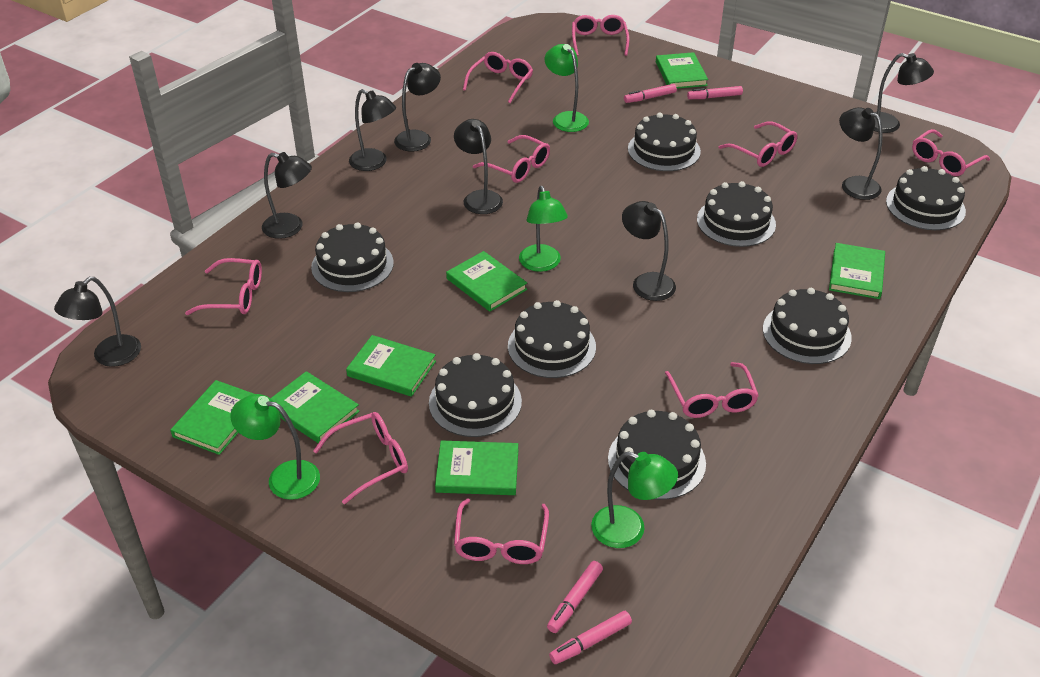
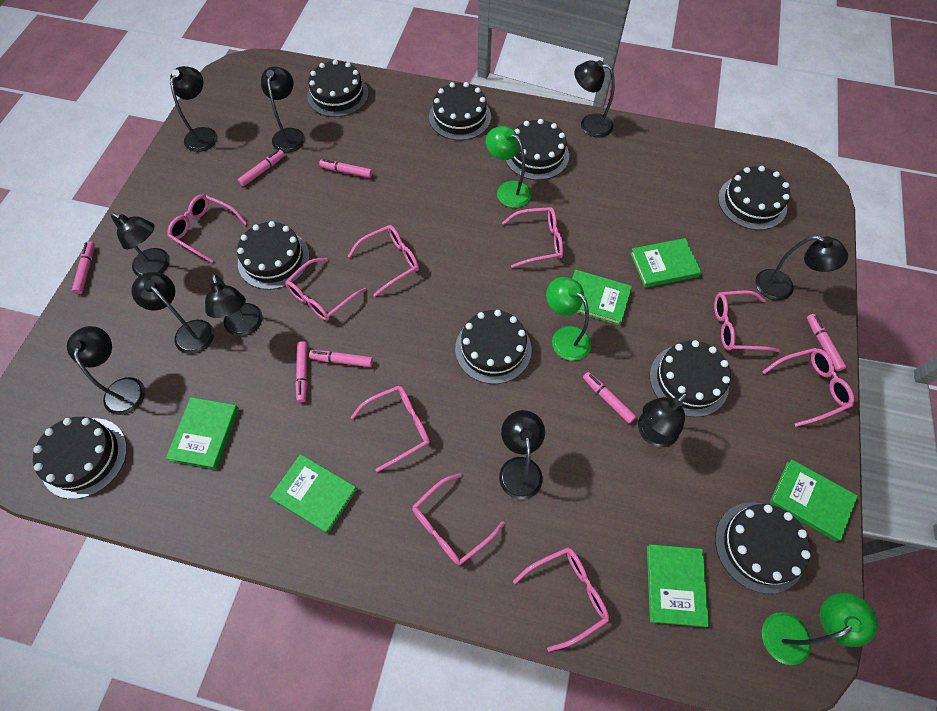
black cake: 8 -> 9
black lamp: 8 -> 10
green book: 7 -> 6
green lamp: 4 -> 3
pink marker: 4 -> 7

